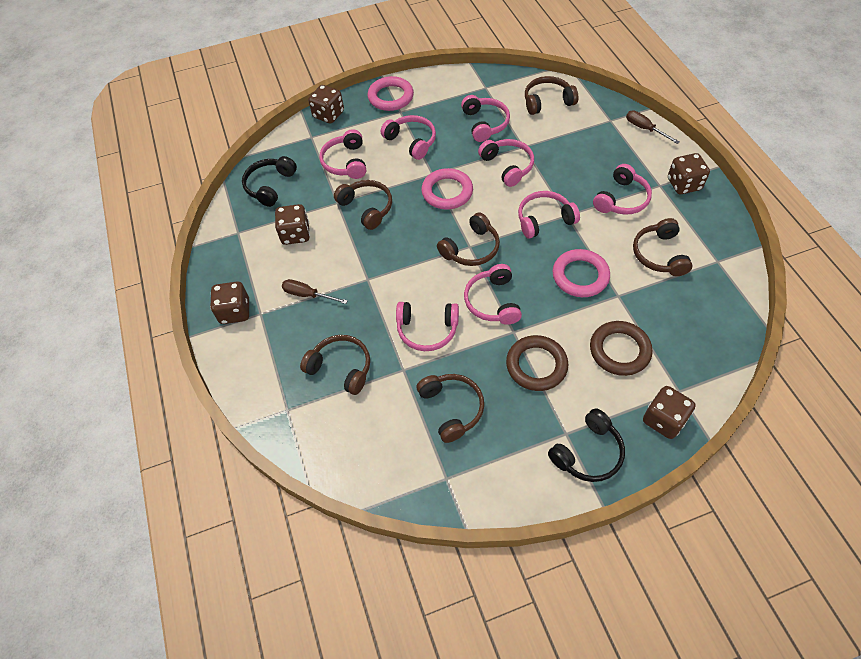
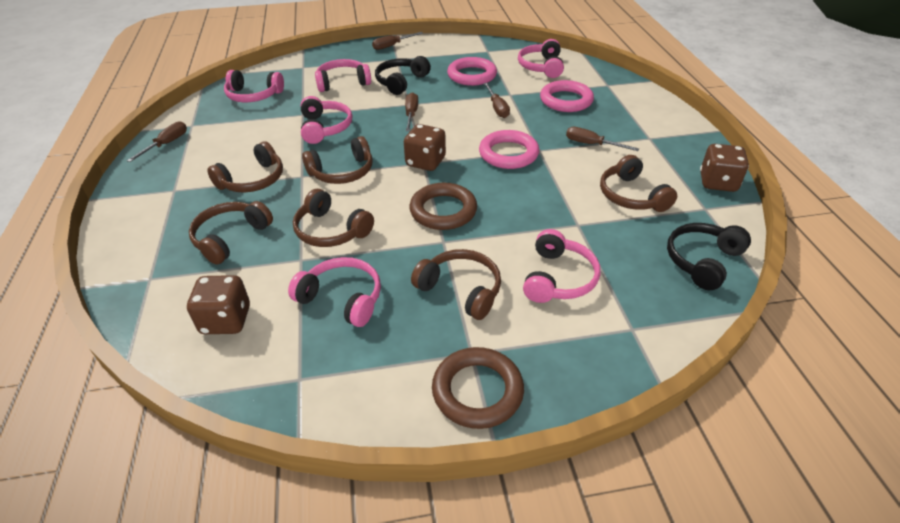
brown dice: 5 -> 3
brown screwdriver: 2 -> 5
pink headphones: 8 -> 6

